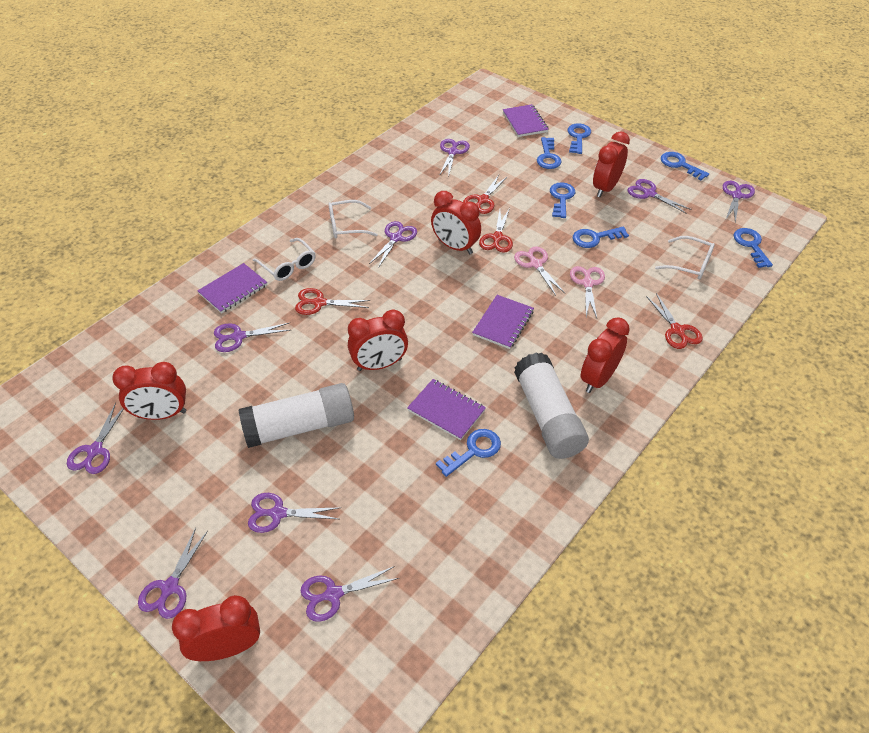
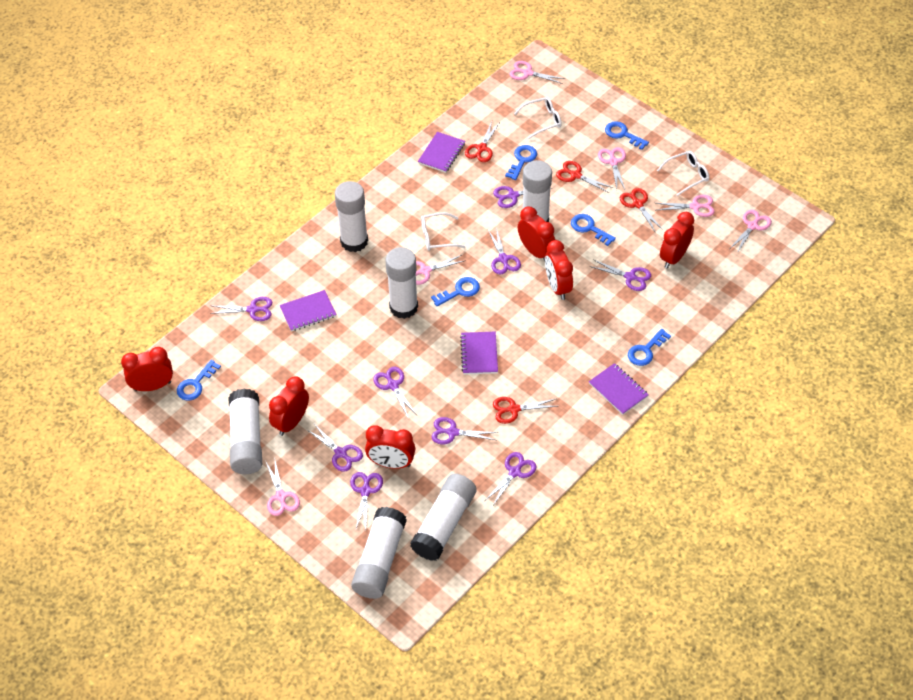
blue key: 7 -> 6
pink scissors: 2 -> 6
white glue stick: 2 -> 6

